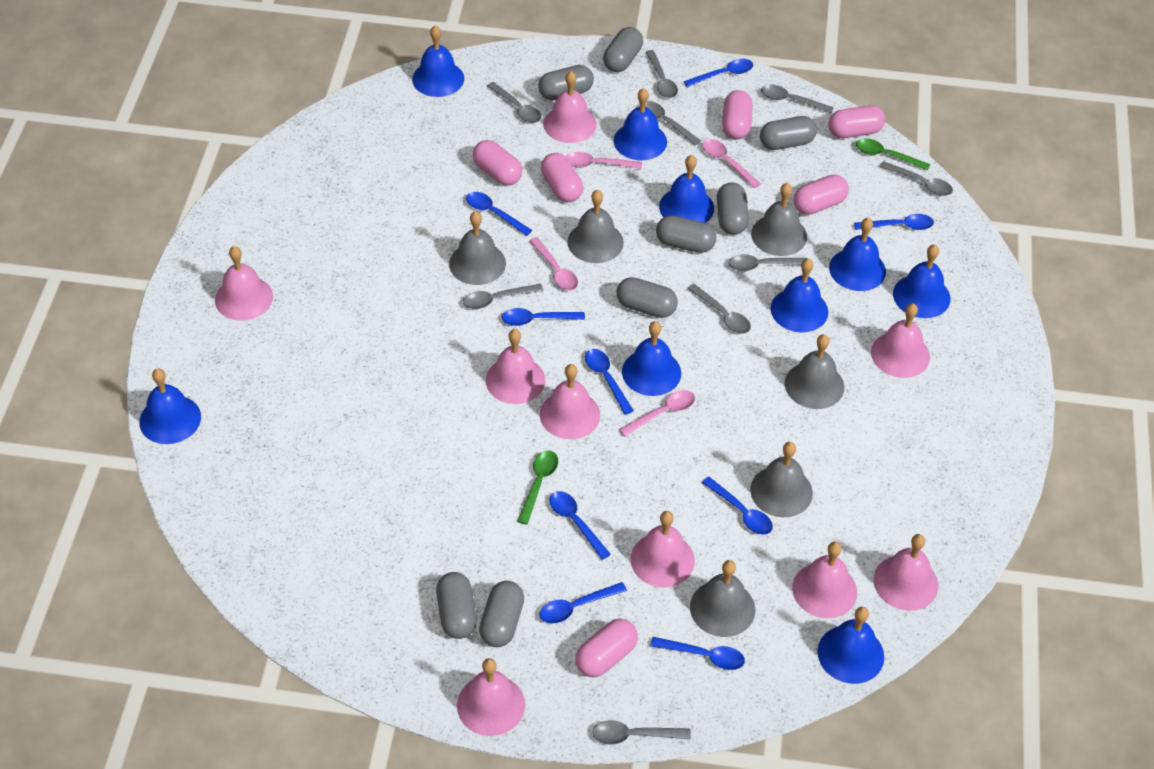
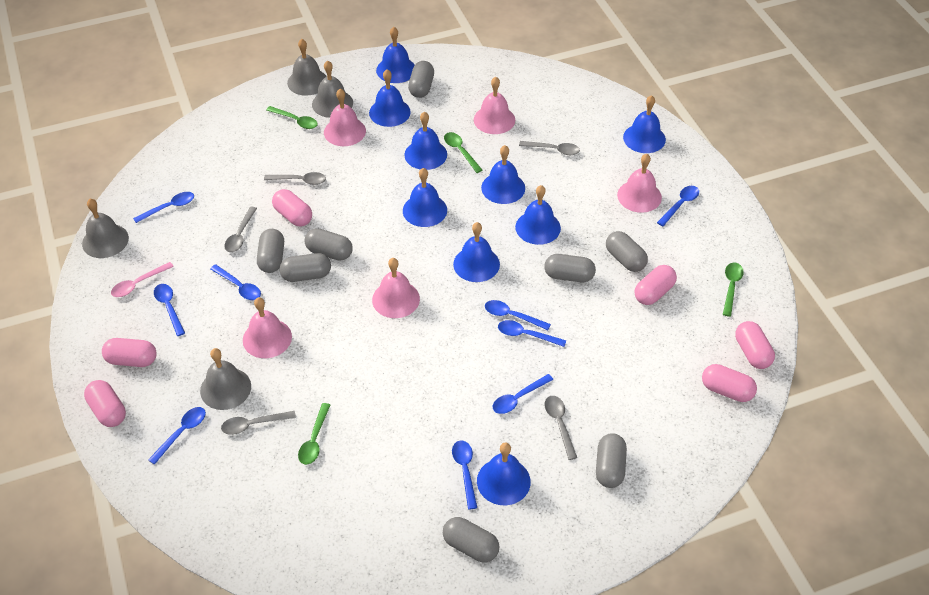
green spoon: 2 -> 4
grey bell: 6 -> 4
grey spoon: 9 -> 5
pink bell: 9 -> 5
pink spoon: 4 -> 1

